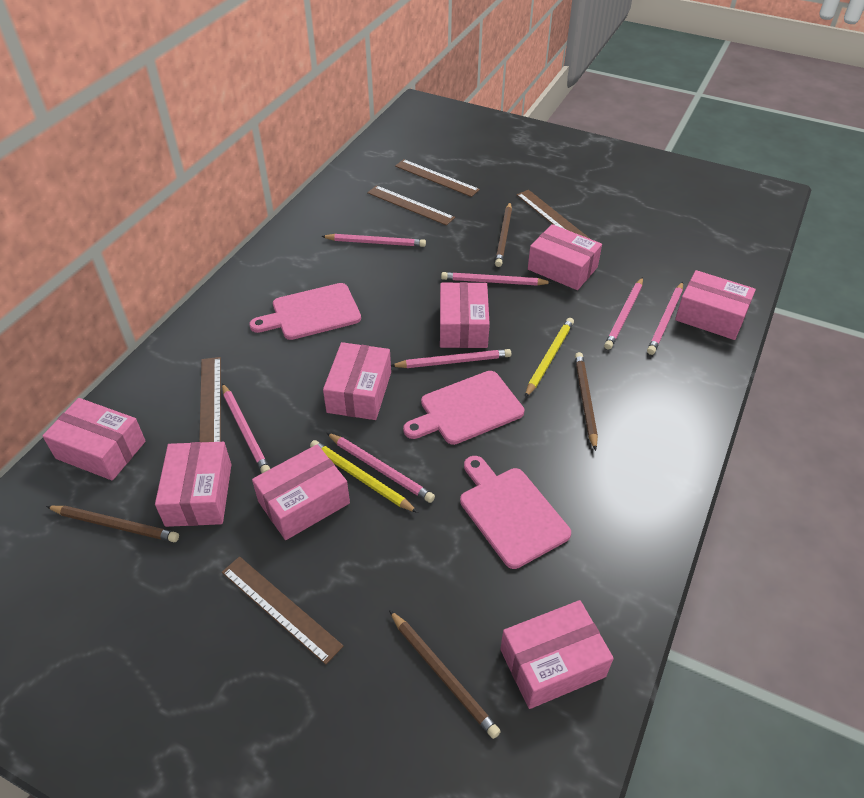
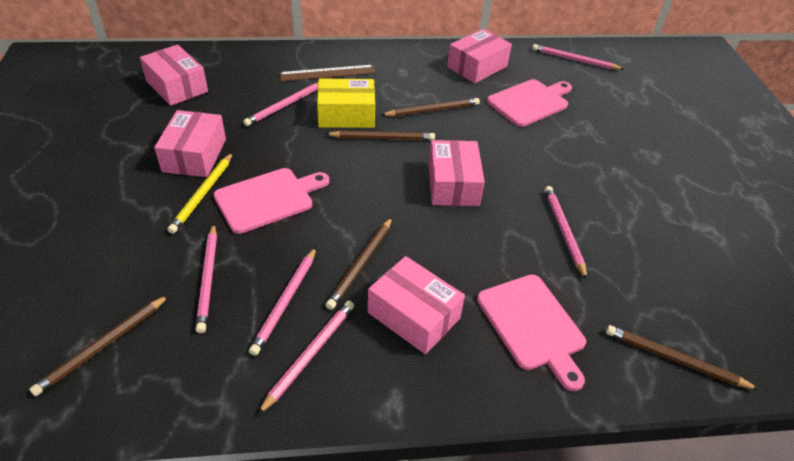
brown pencil: 4 -> 5
brown ruler: 5 -> 1
pink box: 8 -> 5
pink pencil: 7 -> 6
yellow box: 0 -> 1
yellow pencil: 2 -> 1

